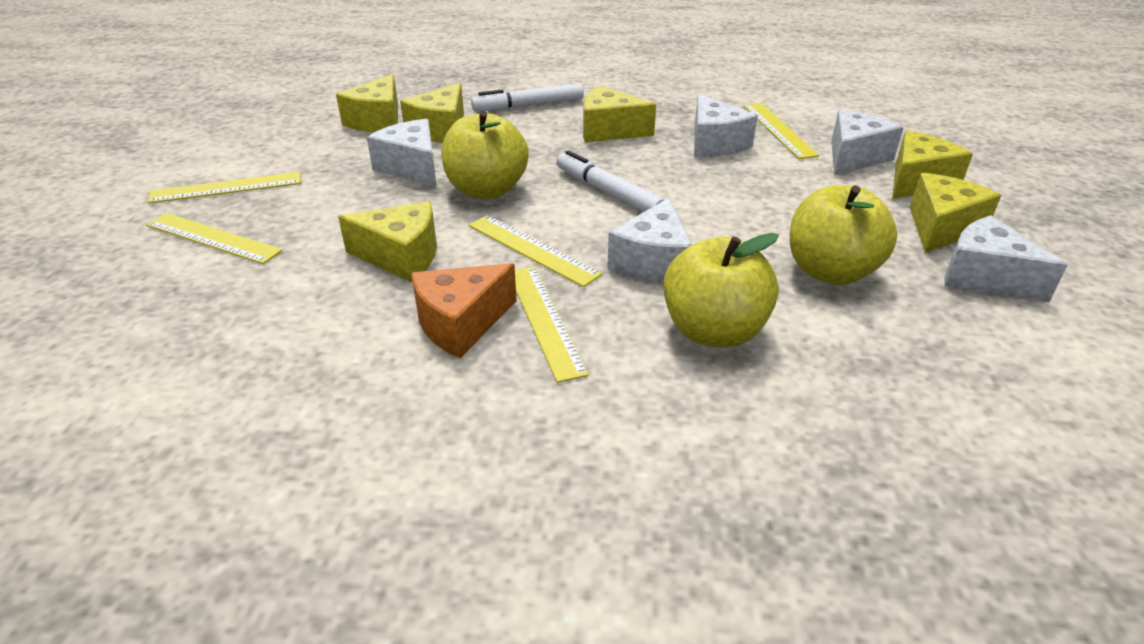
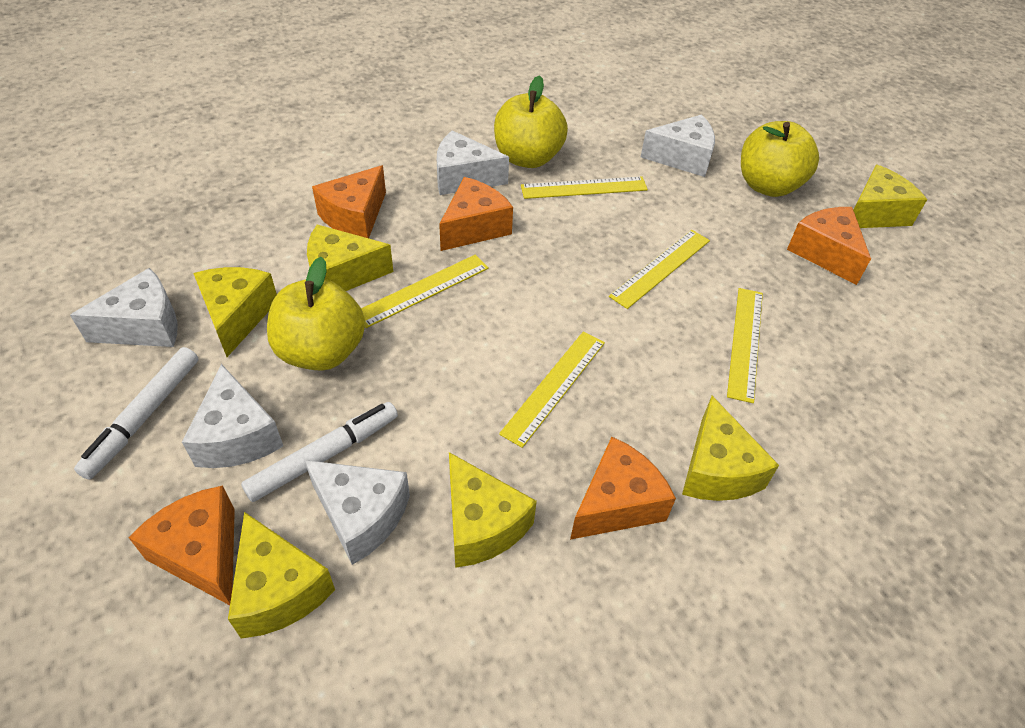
orange cheese: 1 -> 5

